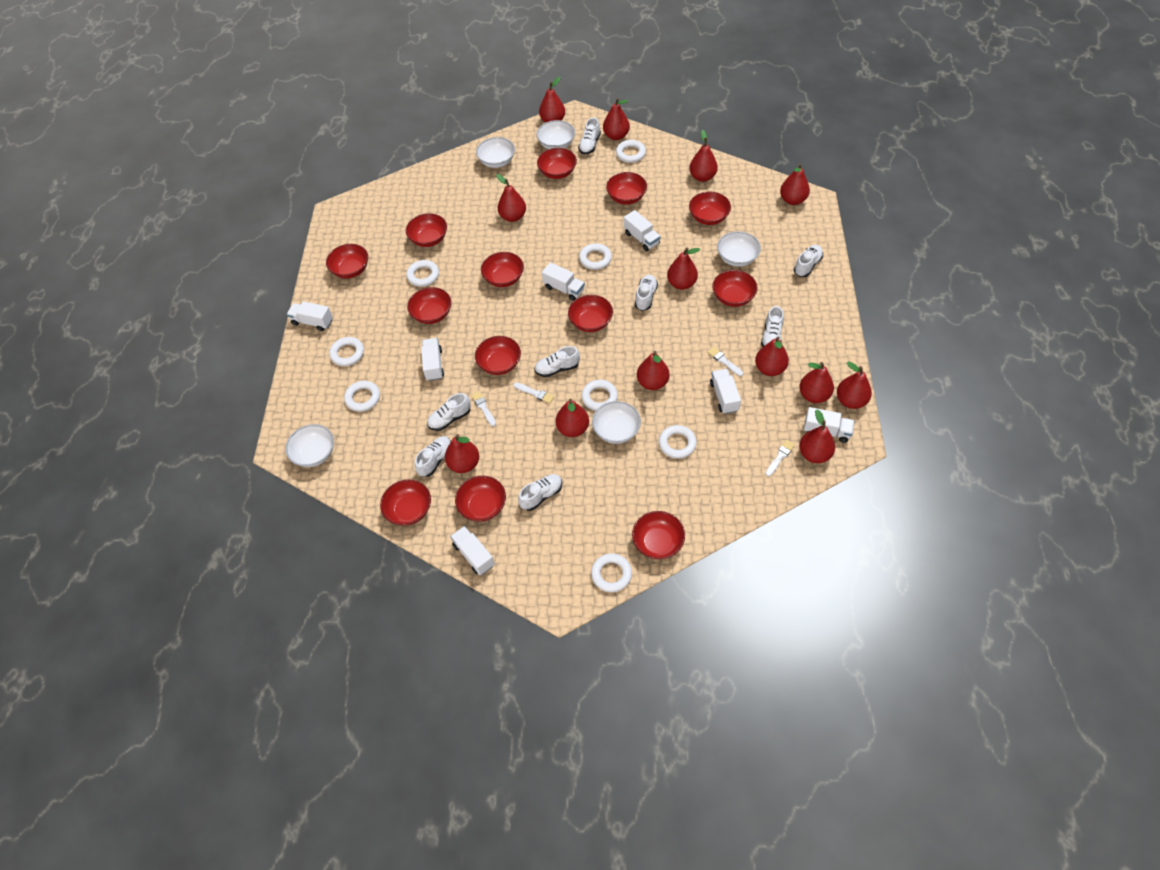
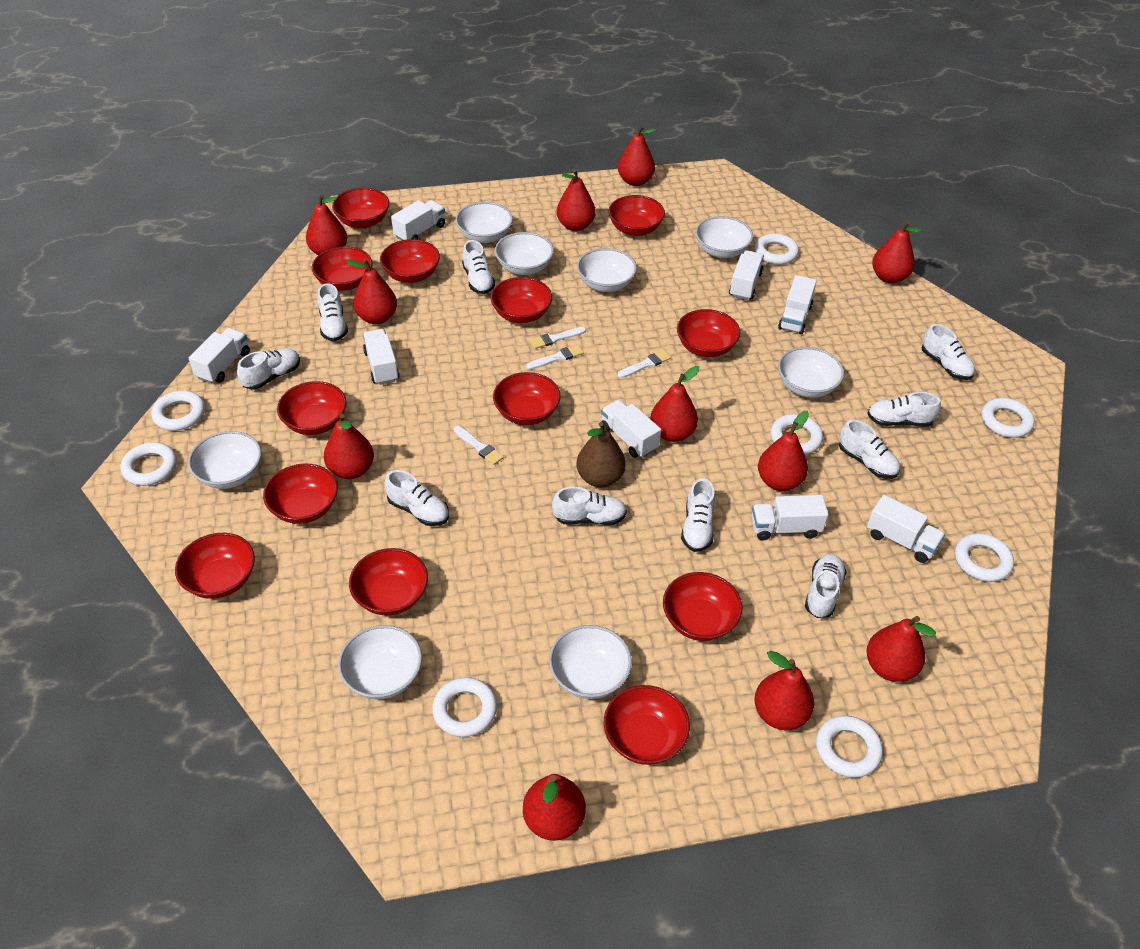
brown pear: 0 -> 1
red pear: 13 -> 11
white bowl: 5 -> 8
white shoe: 8 -> 10
white truck: 7 -> 8

